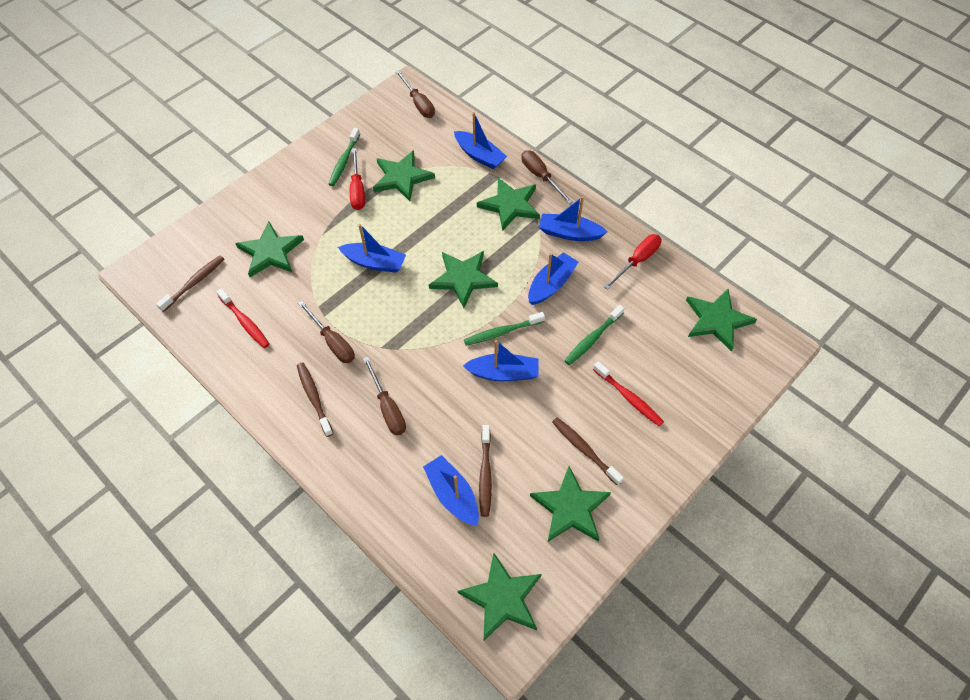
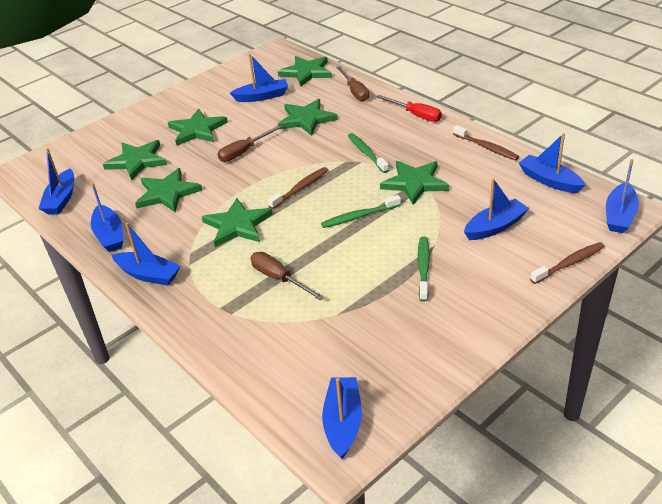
blue boat: 6 -> 8
brown screwdriver: 4 -> 3
brown toothbrush: 4 -> 3
red screwdriver: 2 -> 1
red toothbrush: 2 -> 0

